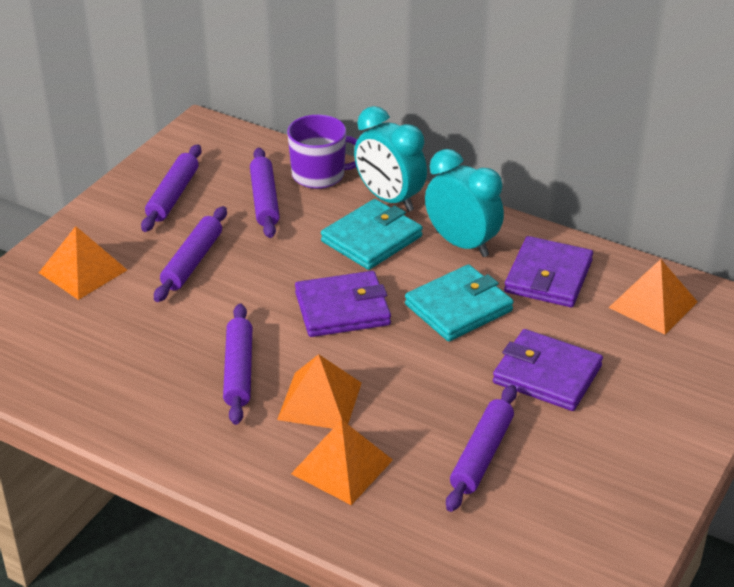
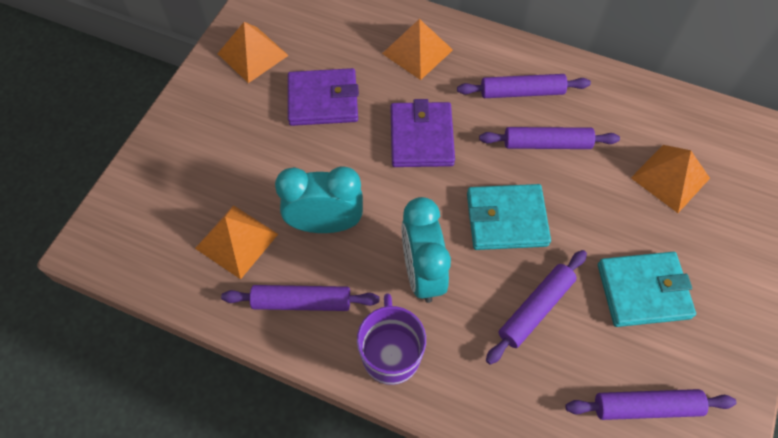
purple wallet: 3 -> 2

